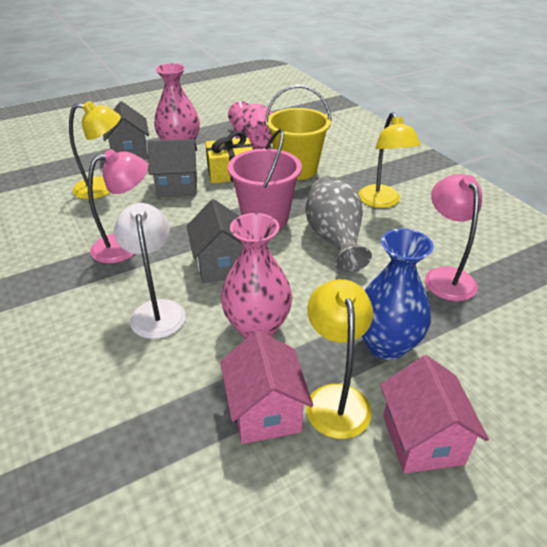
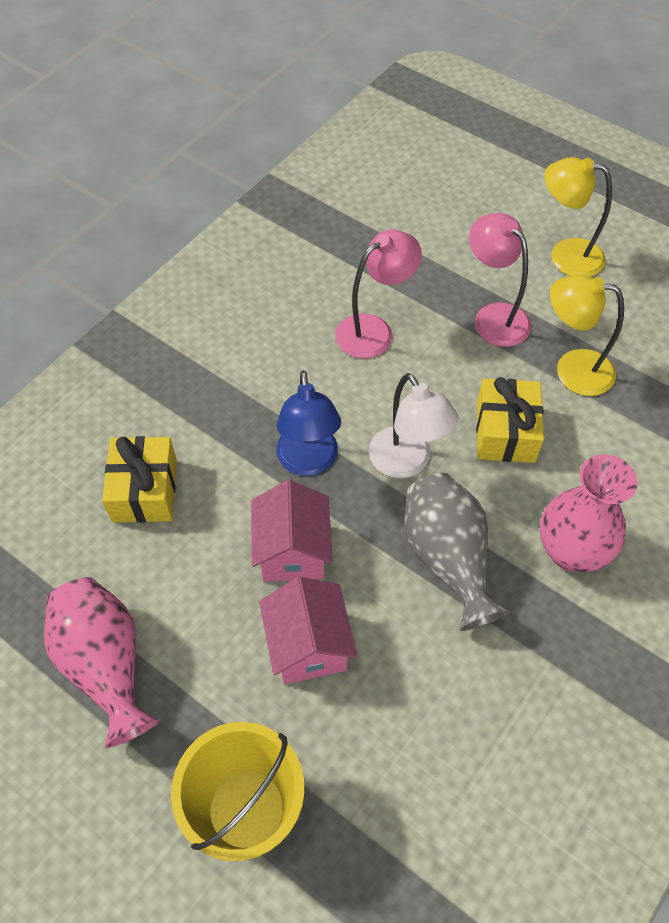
blue lamp: 0 -> 1
blue vase: 1 -> 0
grey house: 3 -> 0
pink bucket: 1 -> 0
pink vase: 3 -> 2
yellow gift: 1 -> 2
yellow lamp: 3 -> 2

